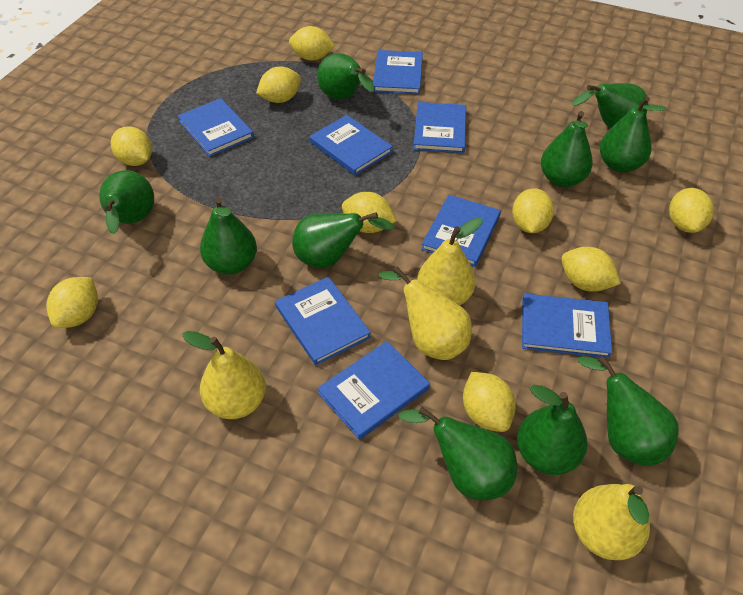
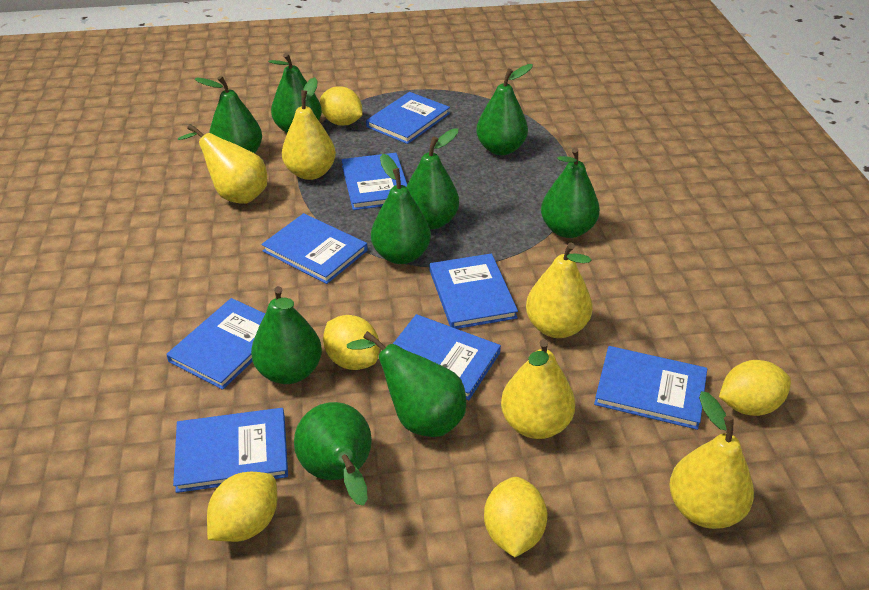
green pear: 10 -> 9
yellow lemon: 9 -> 5
yellow pear: 4 -> 5

